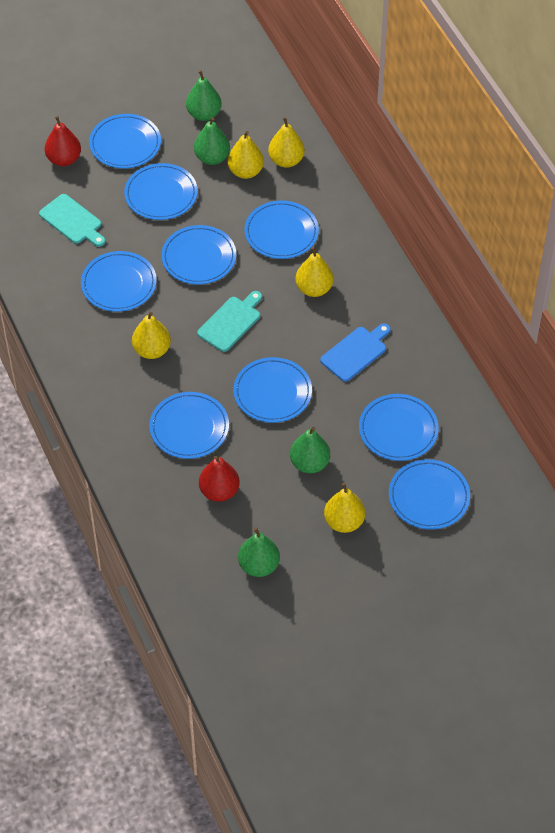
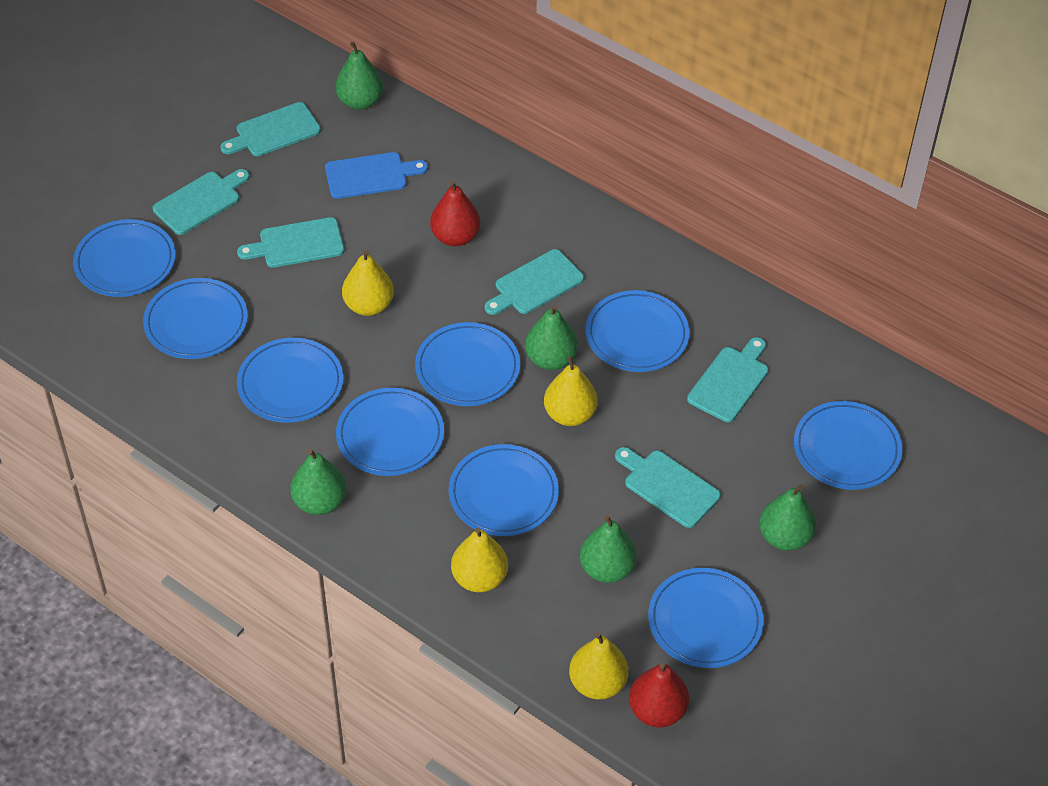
green pear: 4 -> 5
turquoise cutting board: 2 -> 6
yellow pear: 5 -> 4

